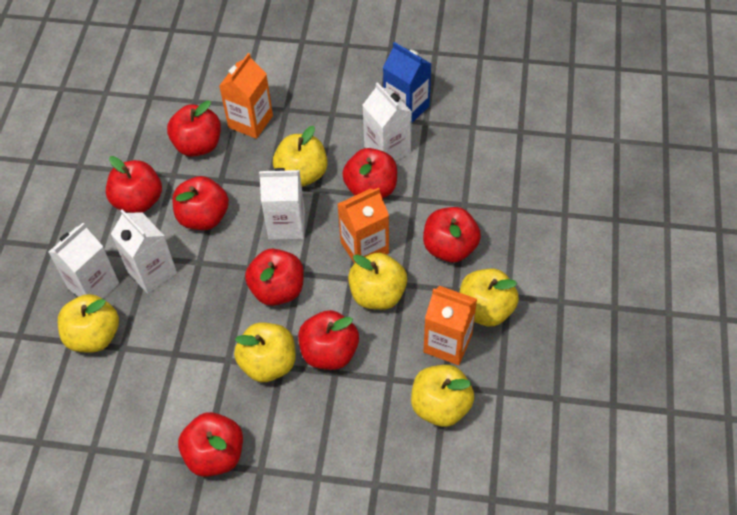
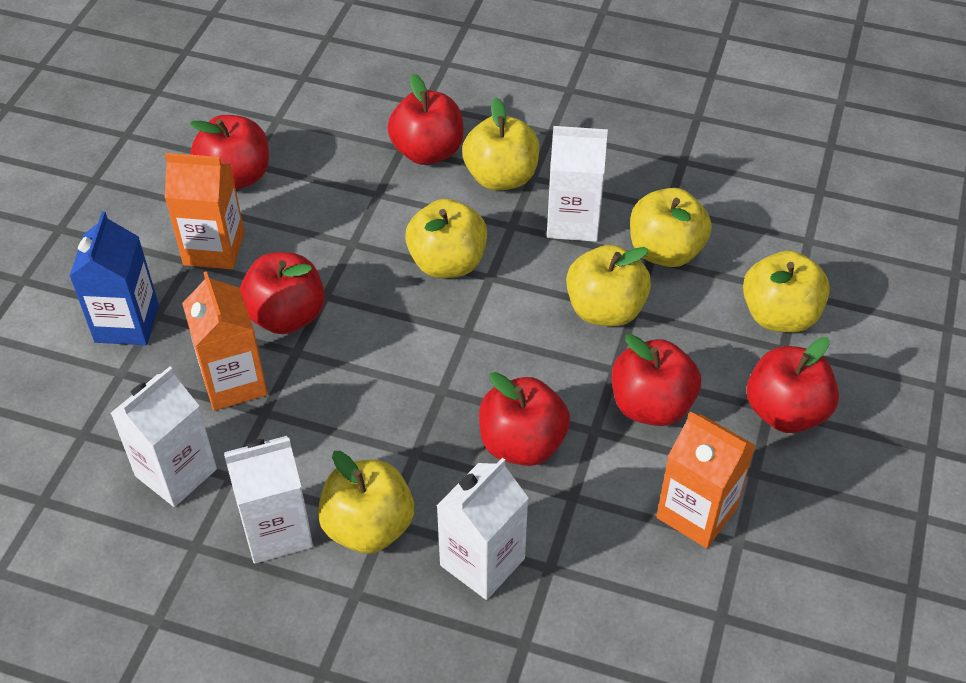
red apple: 8 -> 6

